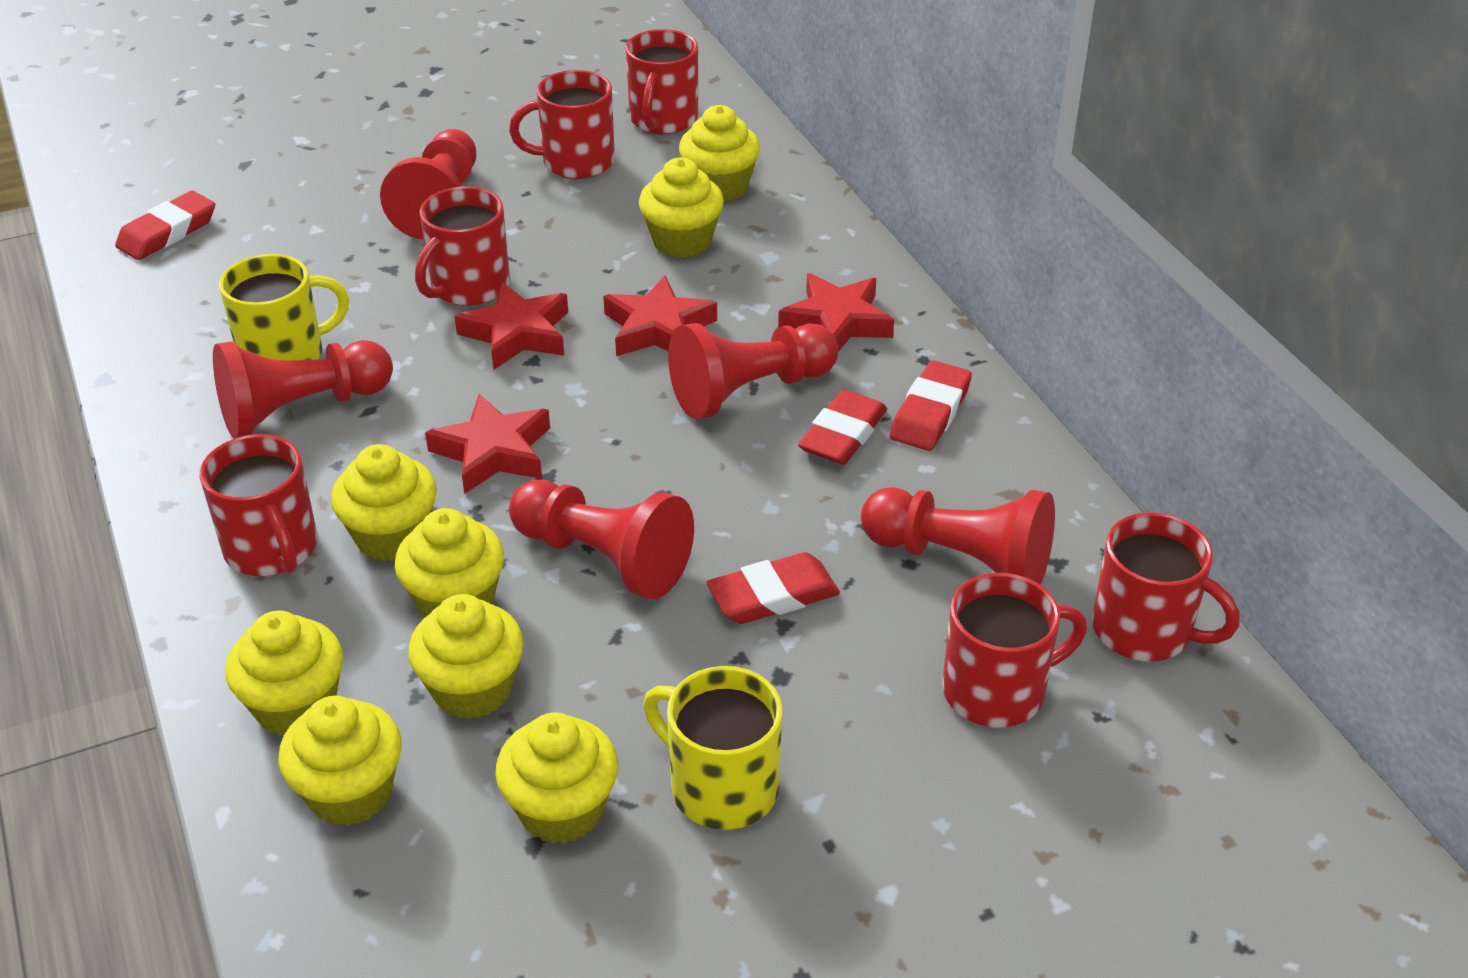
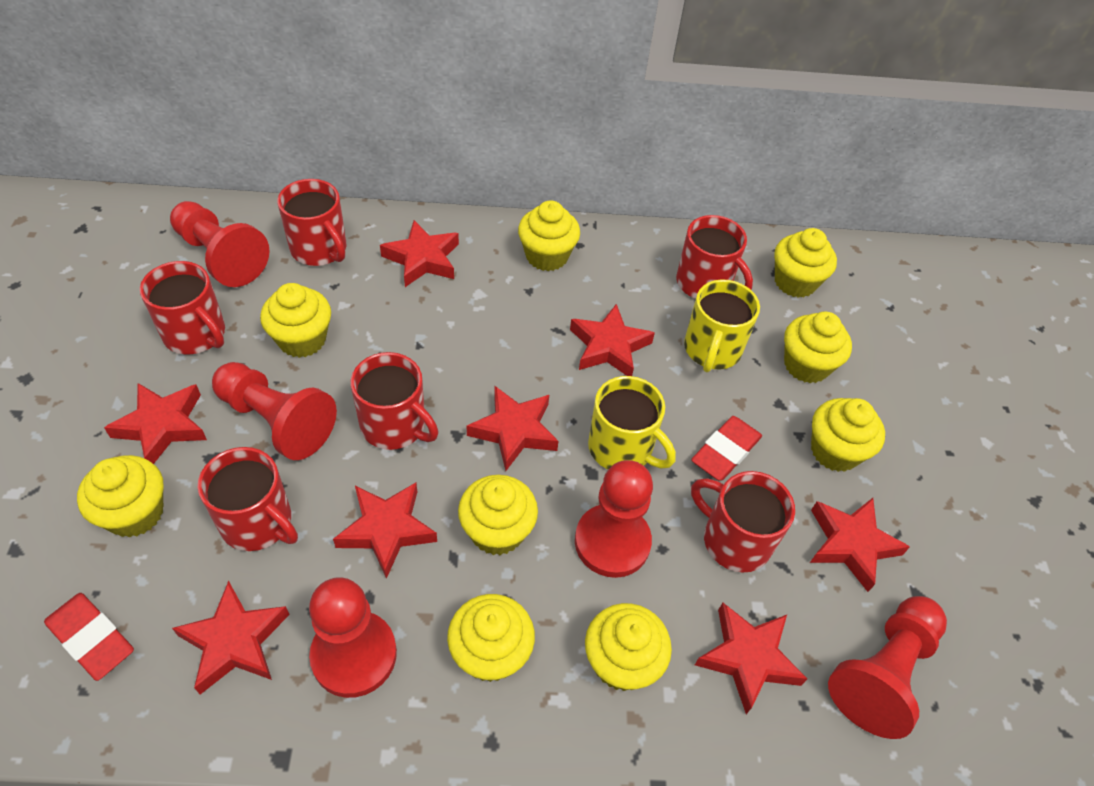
red eraser: 4 -> 2
red star: 4 -> 8
yellow cupcake: 8 -> 9

